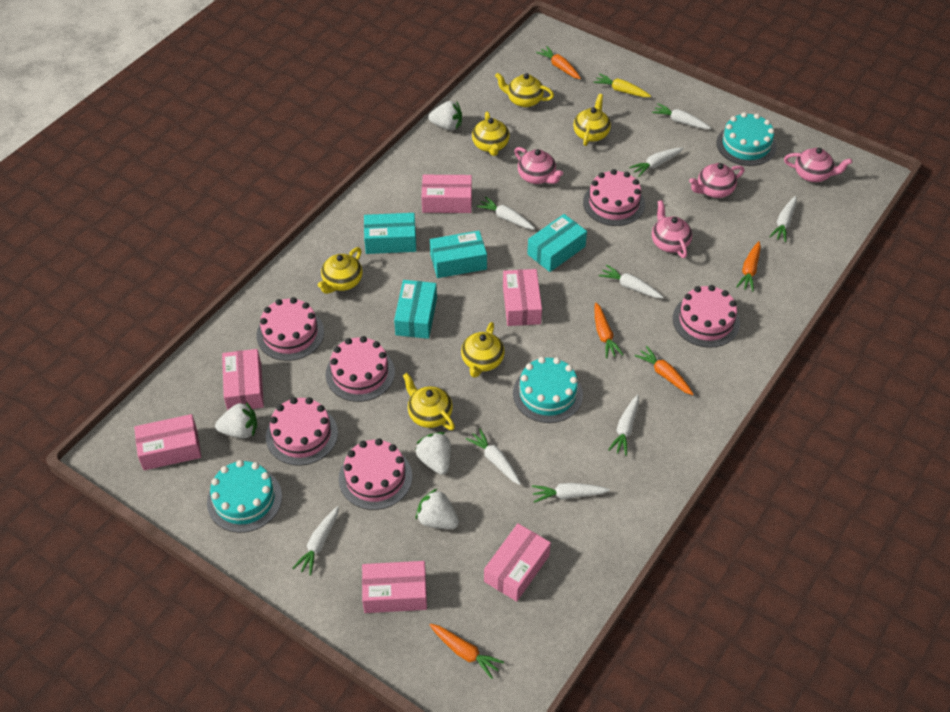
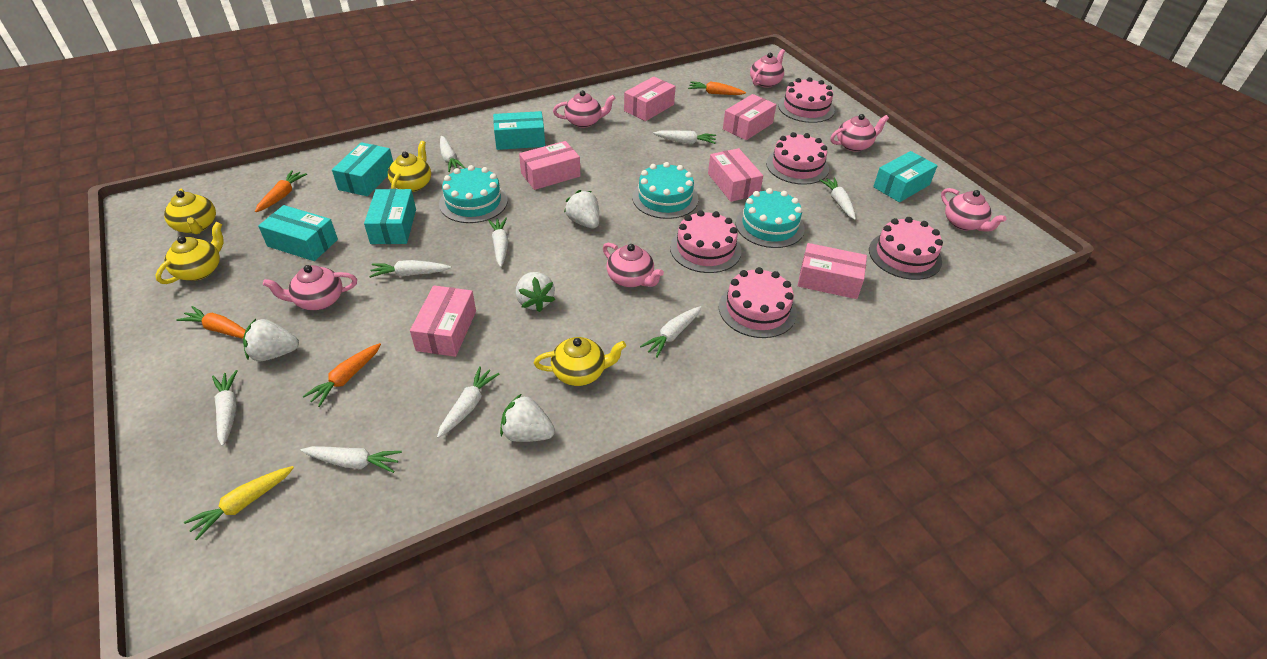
orange carrot: 5 -> 4
pink cake: 6 -> 5
pink teapot: 4 -> 6
turquoise box: 4 -> 5
yellow teapot: 6 -> 4

